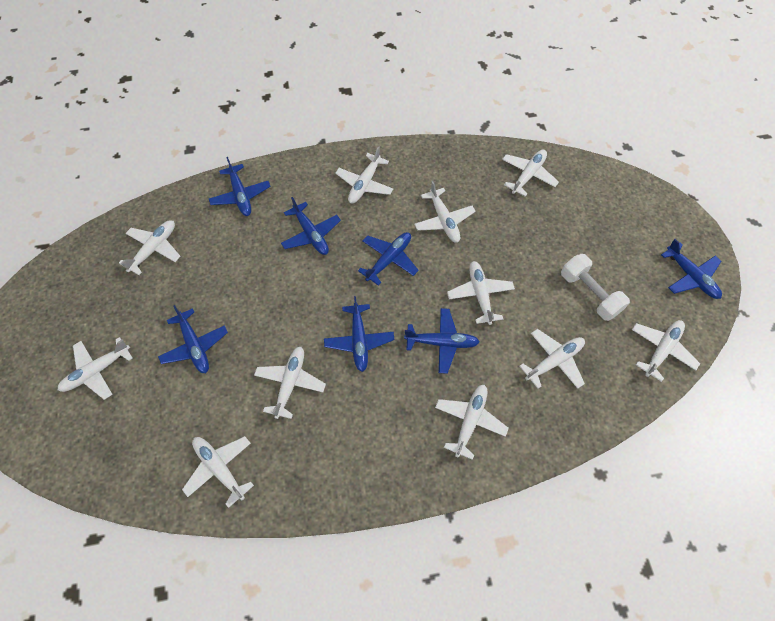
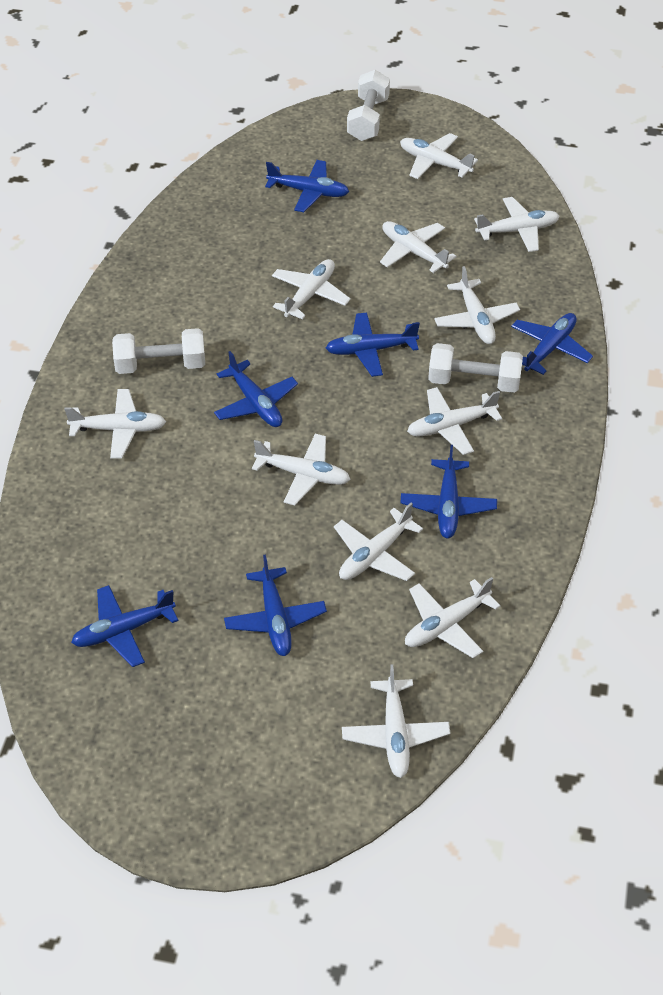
white dumbbell: 1 -> 3

